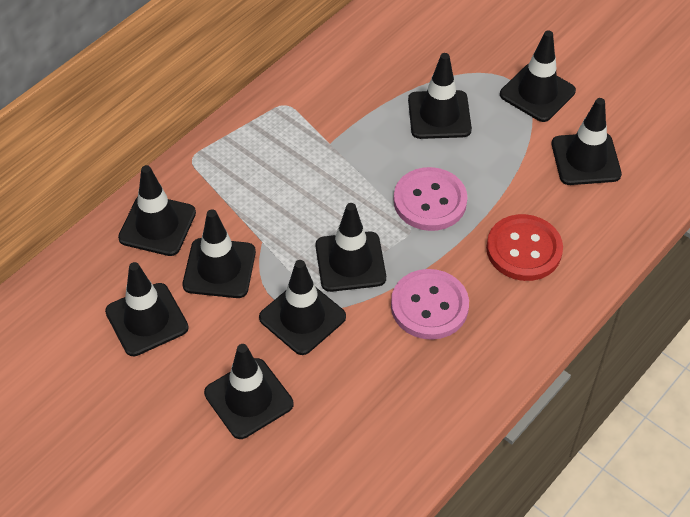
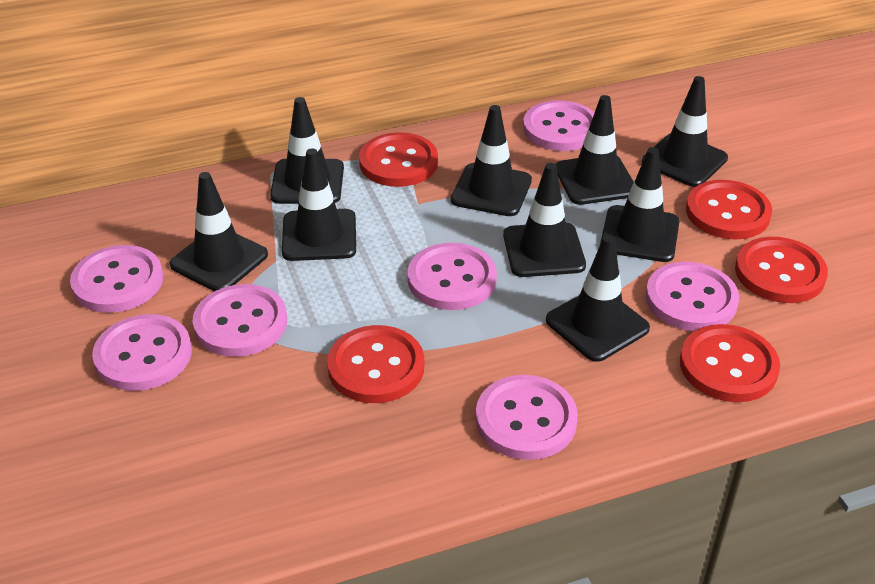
pink button: 2 -> 7
red button: 1 -> 5

